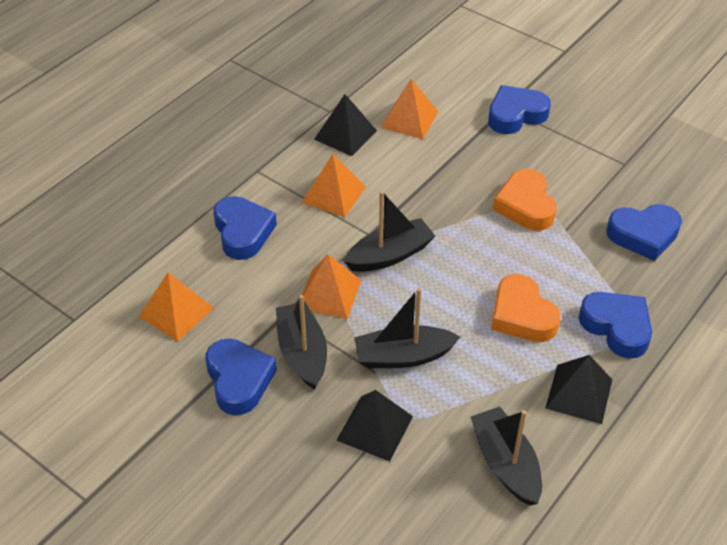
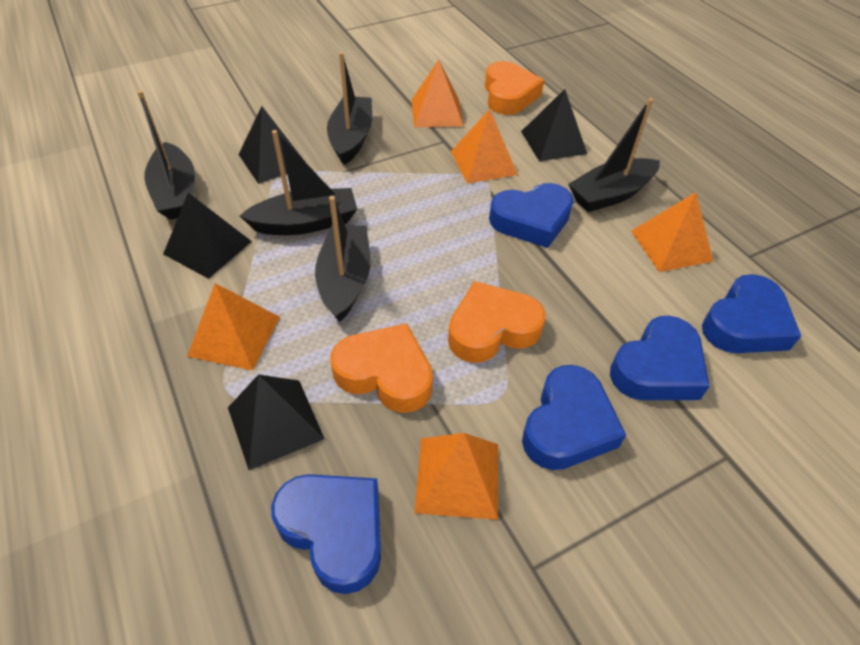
black boat: 4 -> 5
black pyramid: 3 -> 4
orange heart: 2 -> 3
orange pyramid: 4 -> 5

